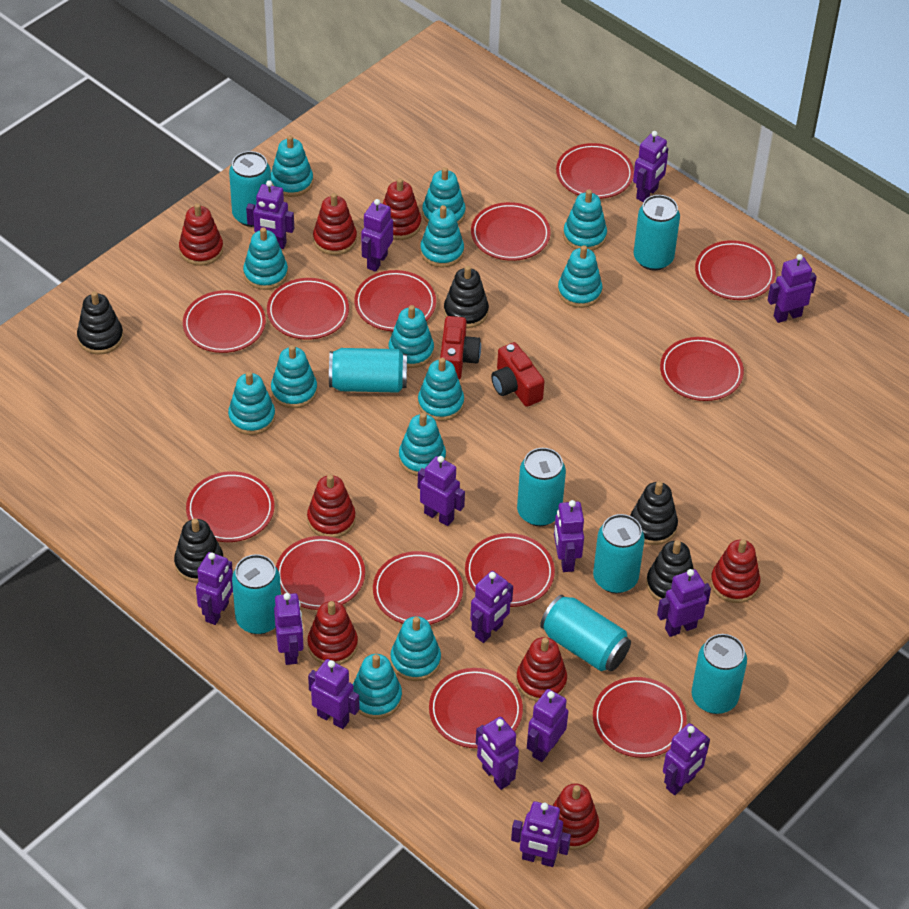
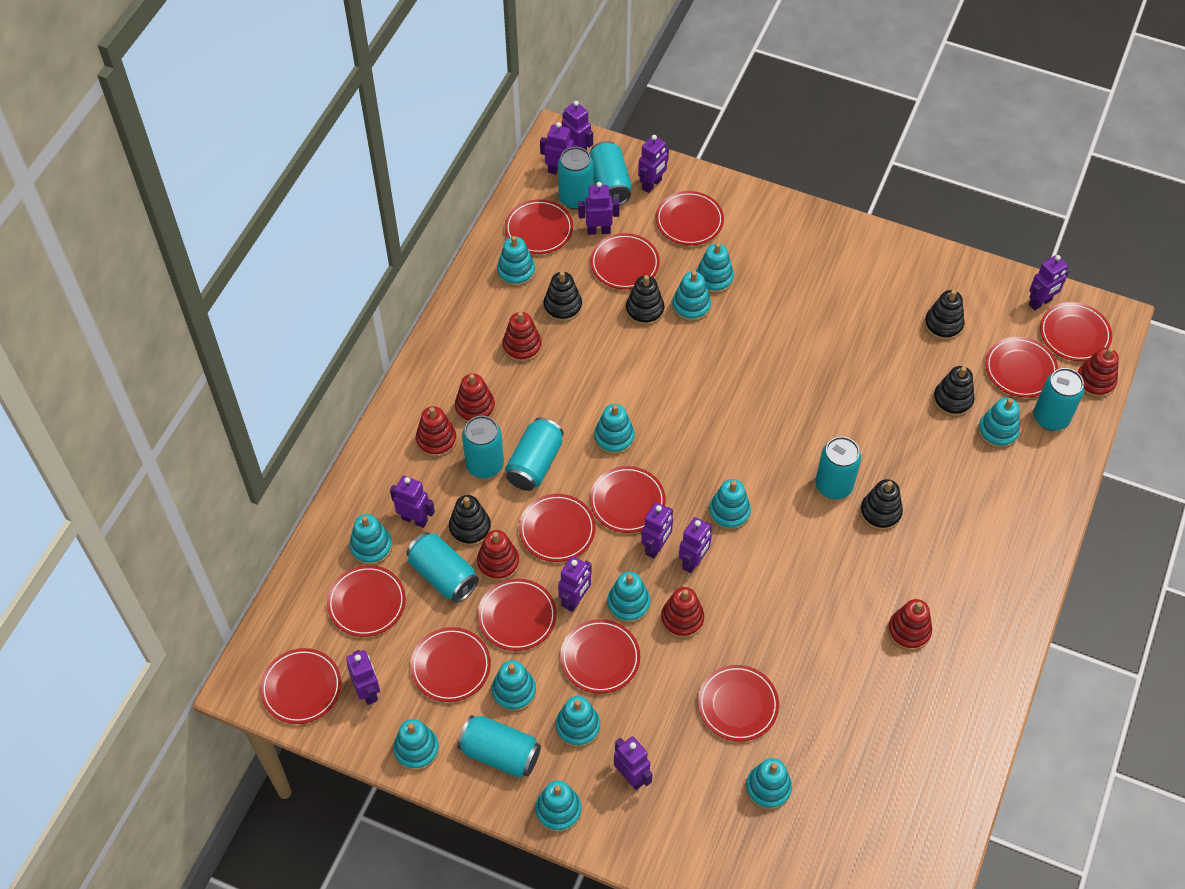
black stacking toy: 5 -> 6
purple robot: 15 -> 11
red camera: 2 -> 0
red stacking toy: 8 -> 7

